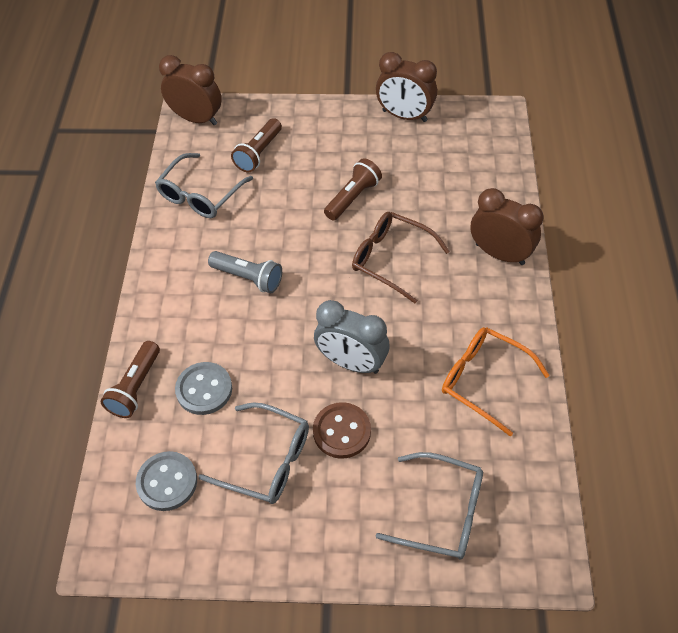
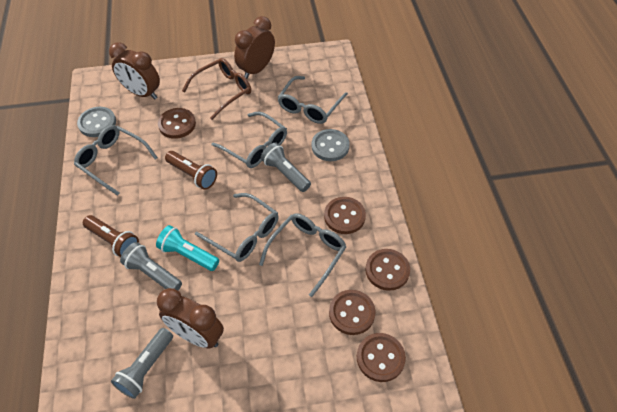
brown button: 1 -> 5
brown flashlight: 3 -> 2
grey clock: 1 -> 0
grey flashlight: 1 -> 3
grey glasses: 3 -> 5
orange glasses: 1 -> 0
turquoise flashlight: 0 -> 1

